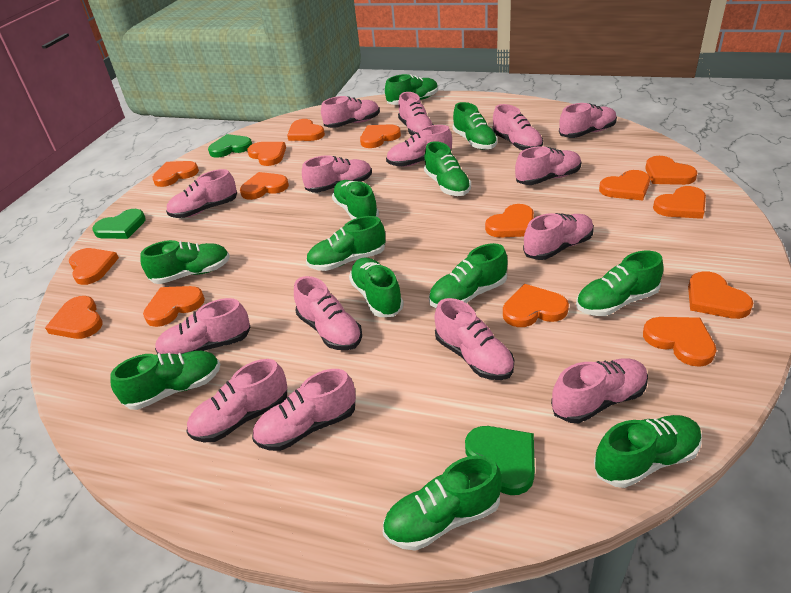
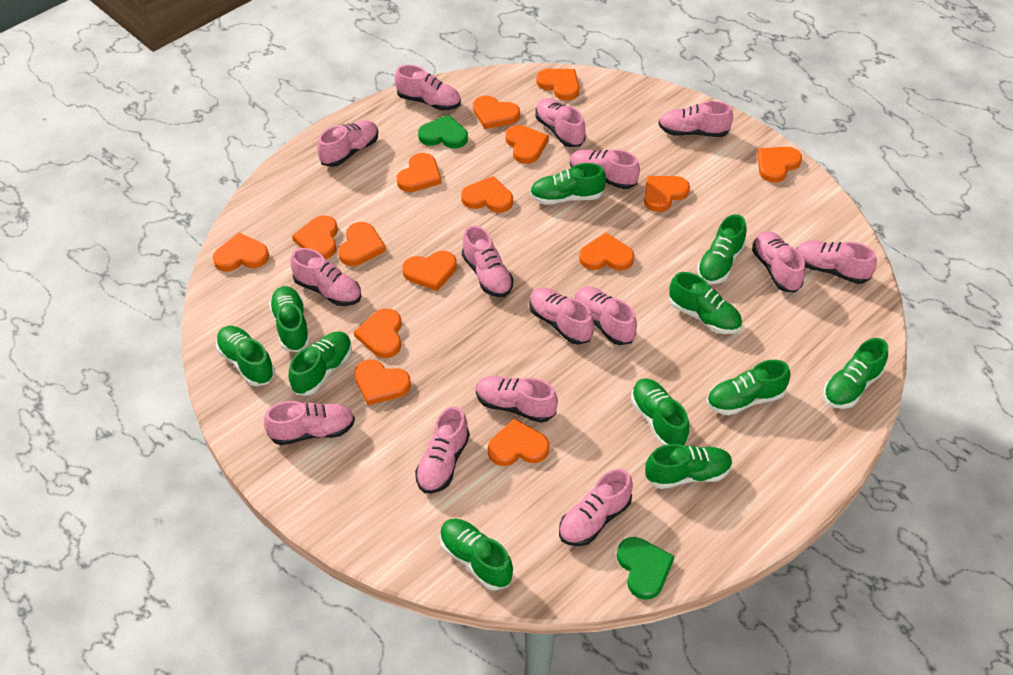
green heart: 3 -> 2
green shoe: 12 -> 11

